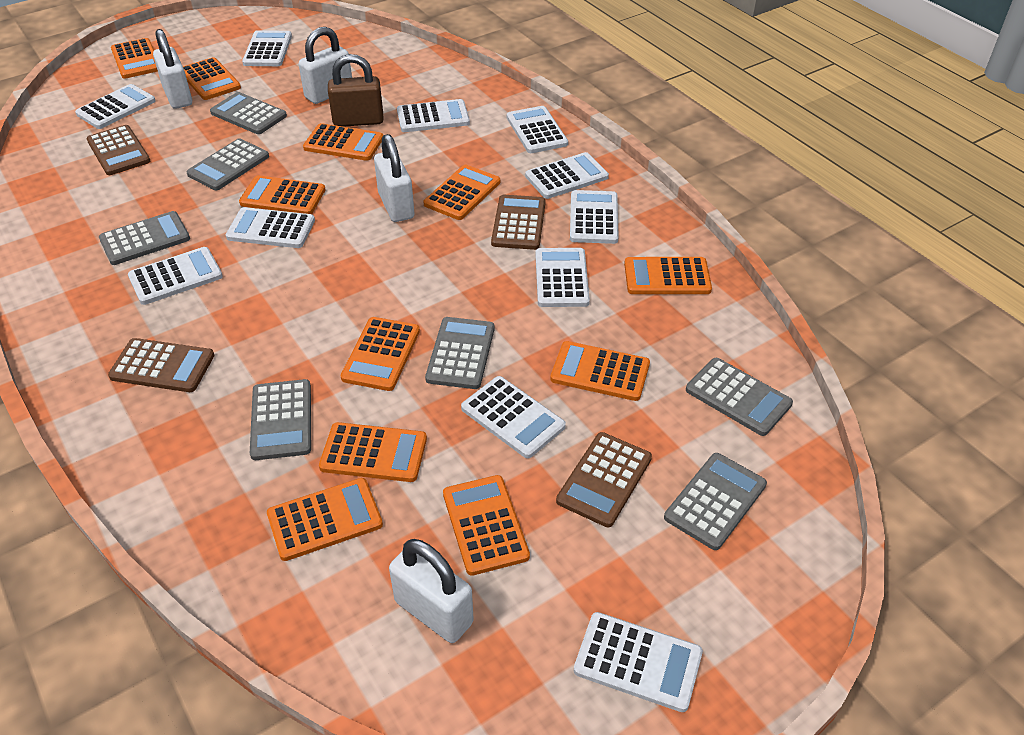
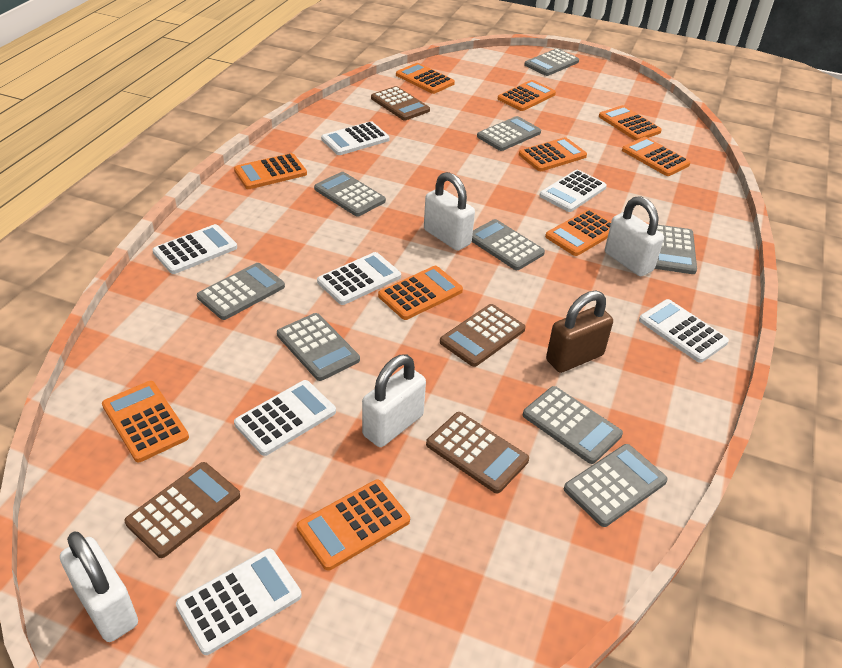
grey calculator: 7 -> 9
orange calculator: 11 -> 10
white calculator: 11 -> 7

